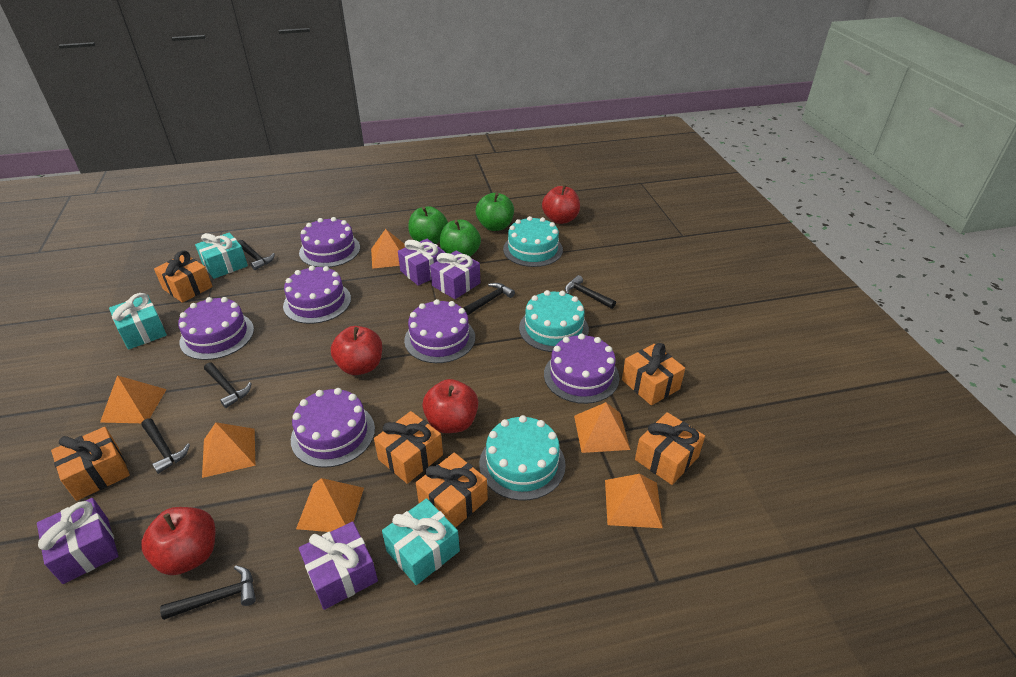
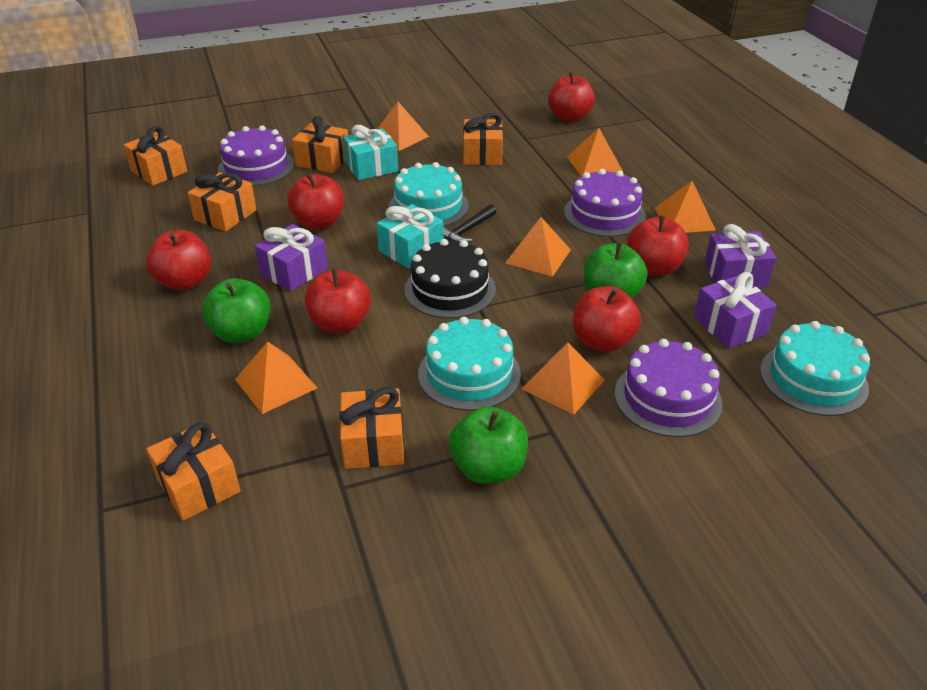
black cake: 0 -> 1
black hammer: 6 -> 1
purple cake: 6 -> 3
purple gift: 4 -> 3
red apple: 4 -> 6
turquoise gift: 3 -> 2

